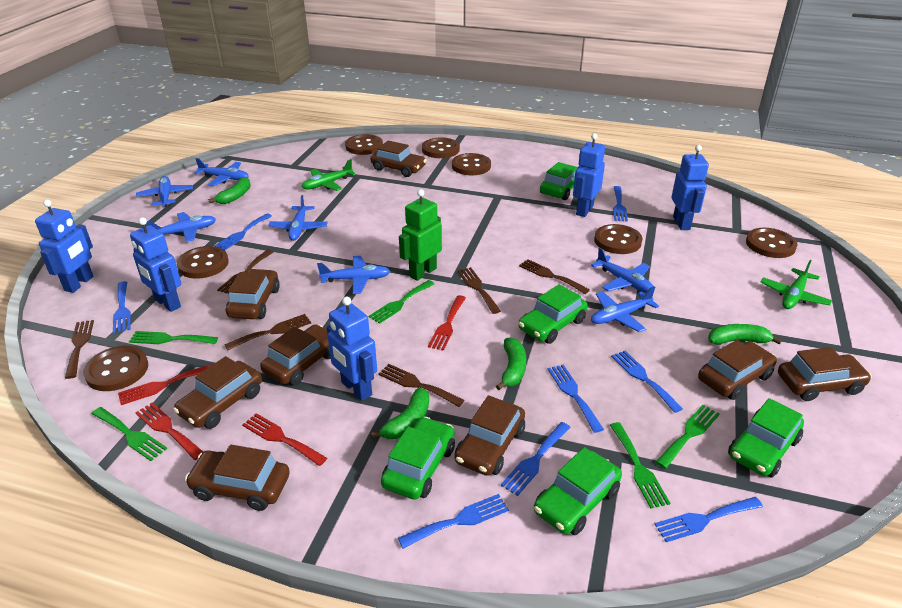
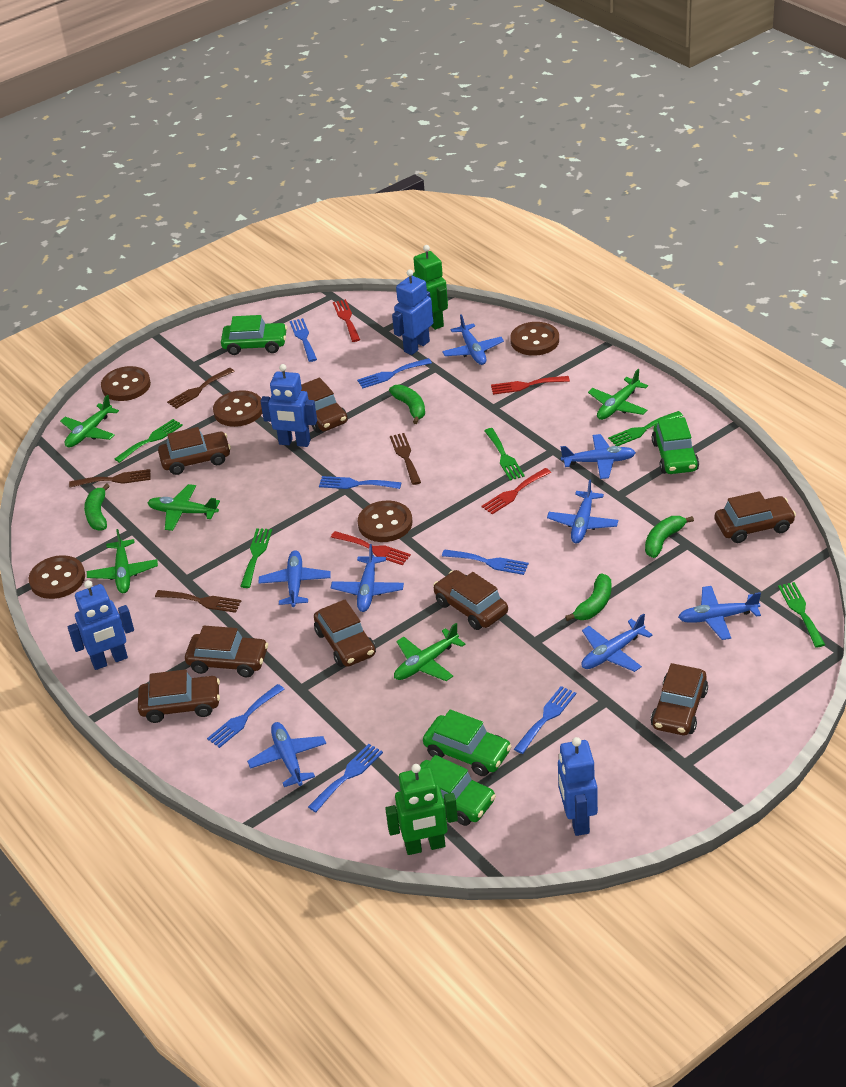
blue fork: 8 -> 7
blue plane: 7 -> 8
blue robot: 5 -> 4
brown button: 7 -> 5
brown fork: 6 -> 4
green car: 5 -> 4
green plane: 2 -> 5
green robot: 1 -> 2

